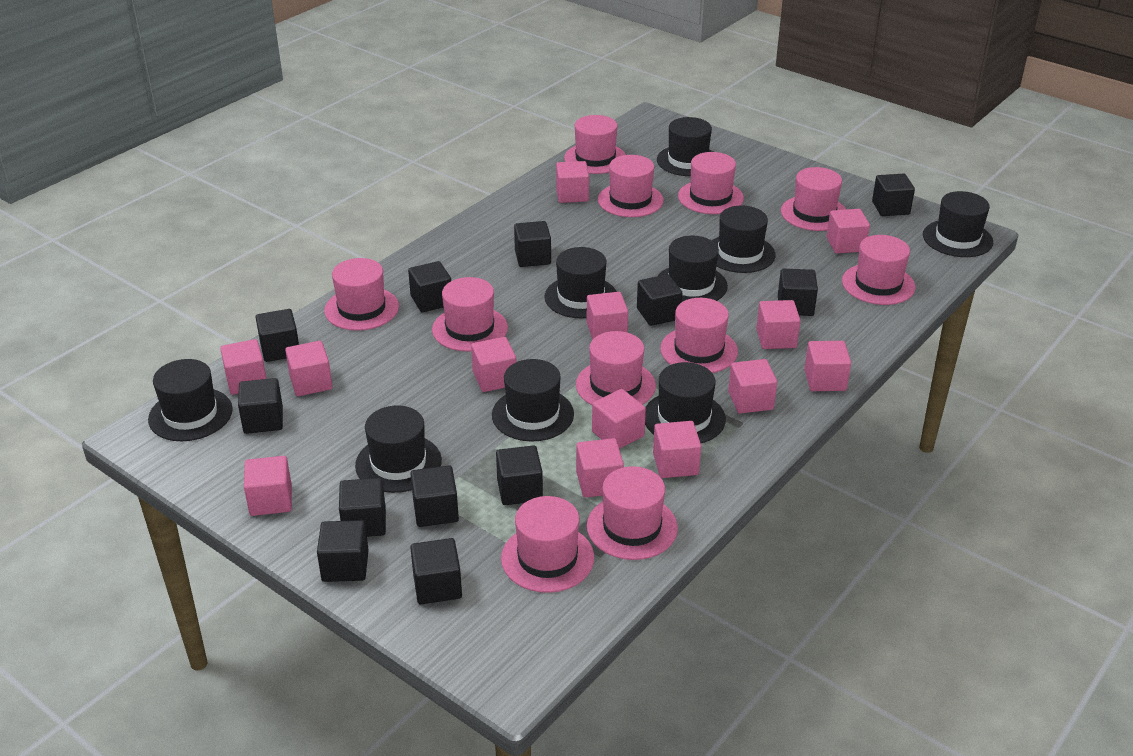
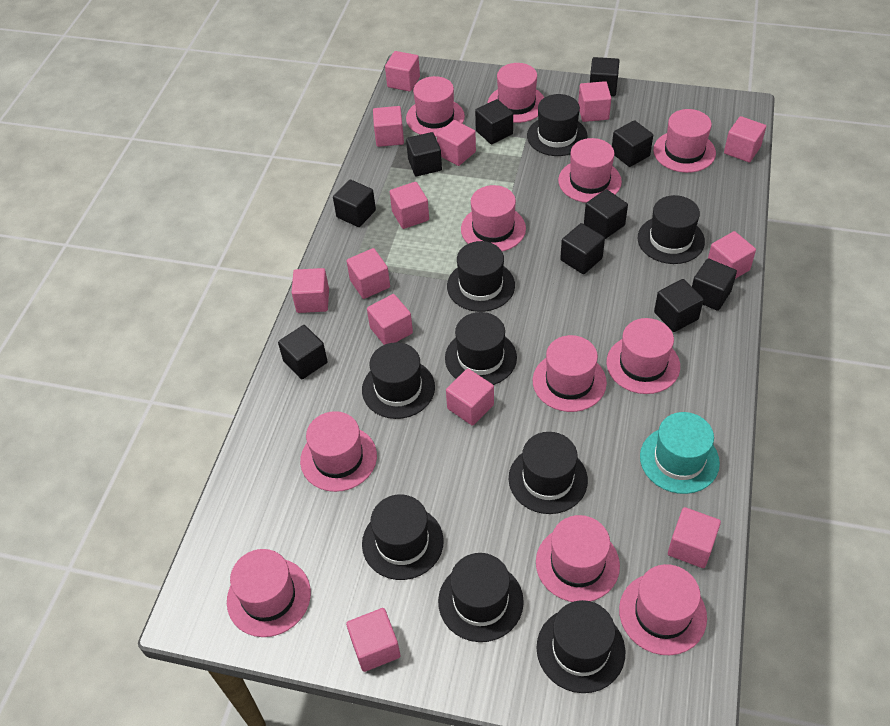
black cube: 12 -> 10
turquoise hat: 0 -> 1

